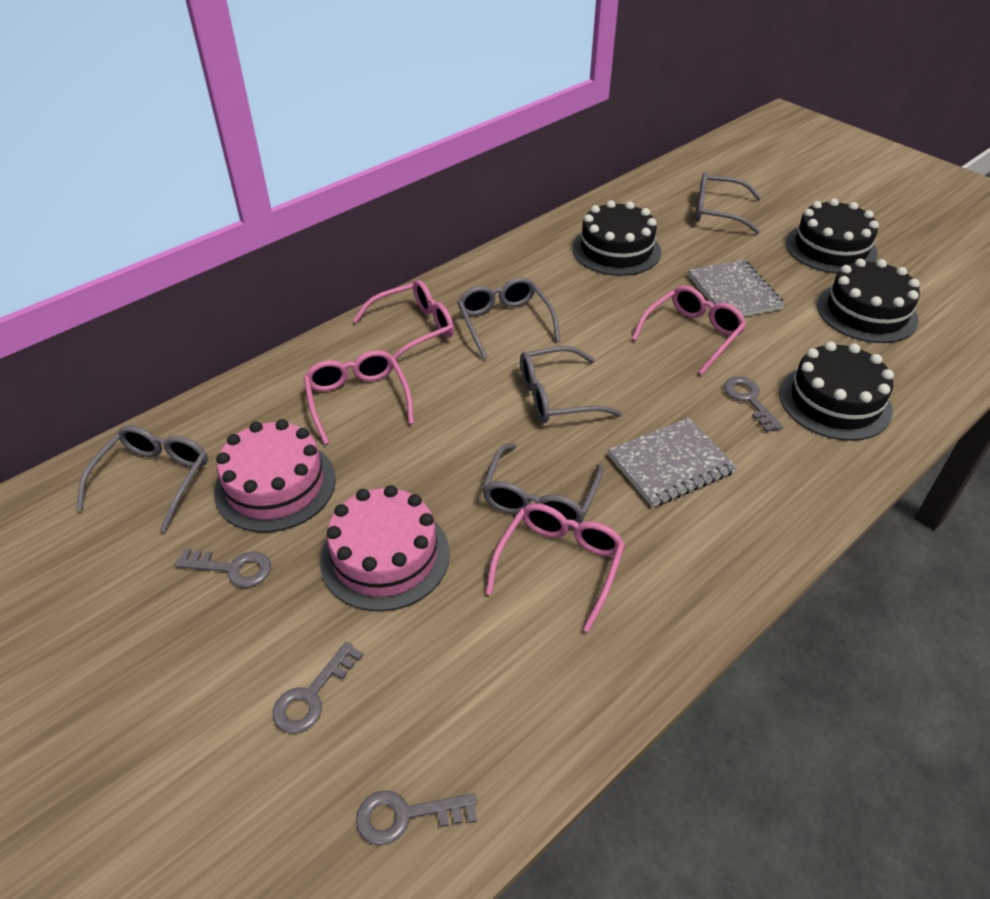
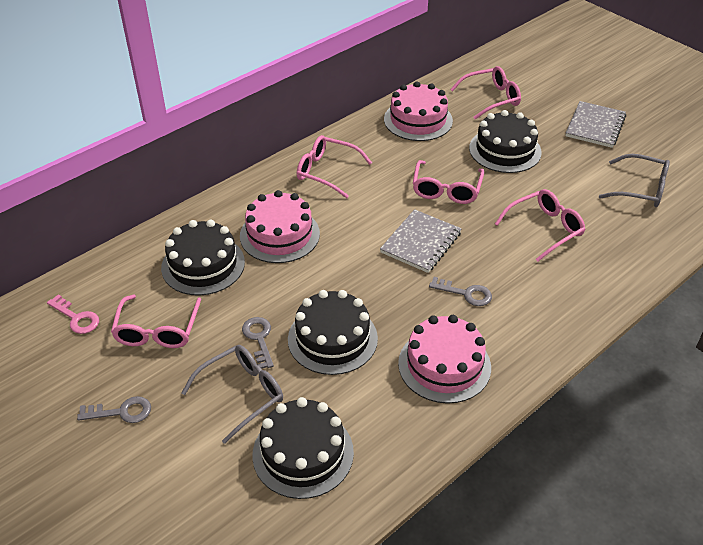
grey glasses: 5 -> 2
grey key: 4 -> 3
pink cake: 2 -> 3
pink glasses: 4 -> 5
pink key: 0 -> 1

